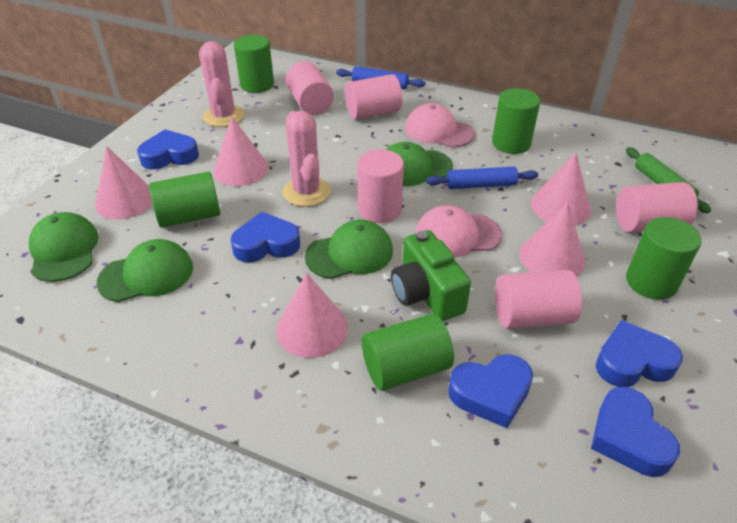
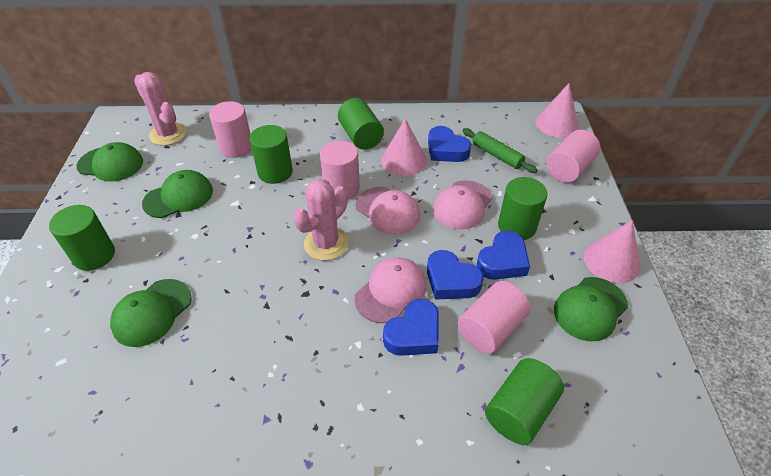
blue heart: 5 -> 4
blue rolling pin: 2 -> 0
green camera: 1 -> 0
pink cap: 2 -> 3
pink cone: 5 -> 3
pink cylinder: 5 -> 4

